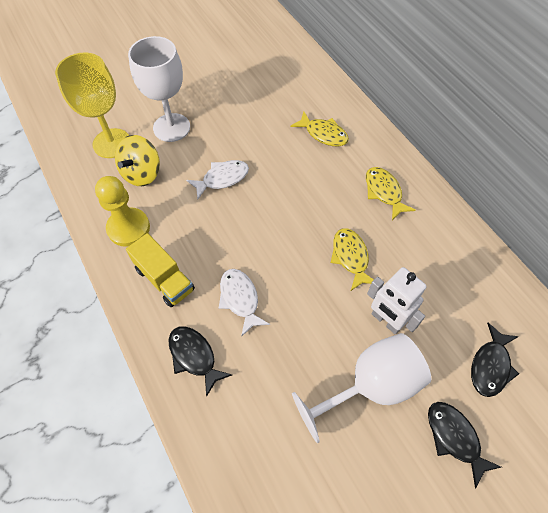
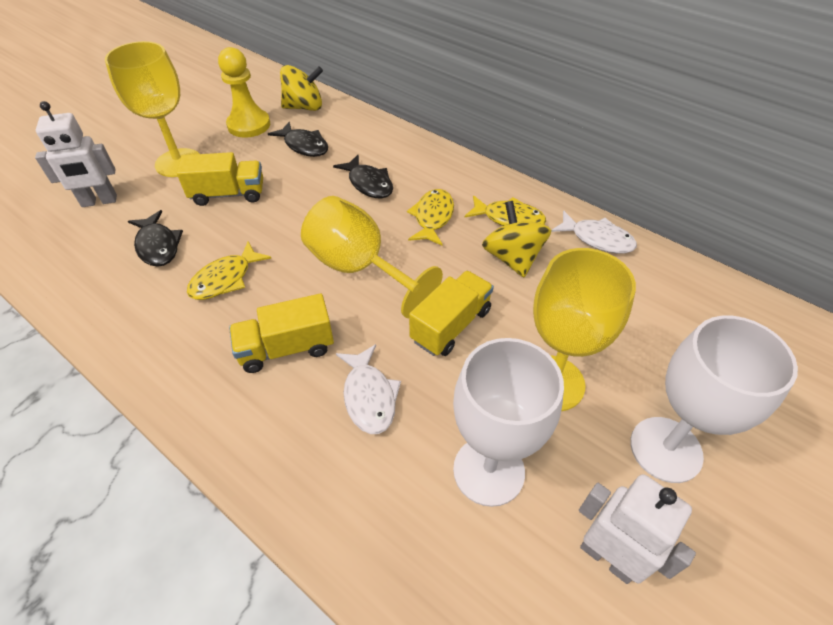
white robot: 1 -> 2
yellow goblet: 1 -> 3
yellow spinning top: 1 -> 2
yellow truck: 1 -> 3

